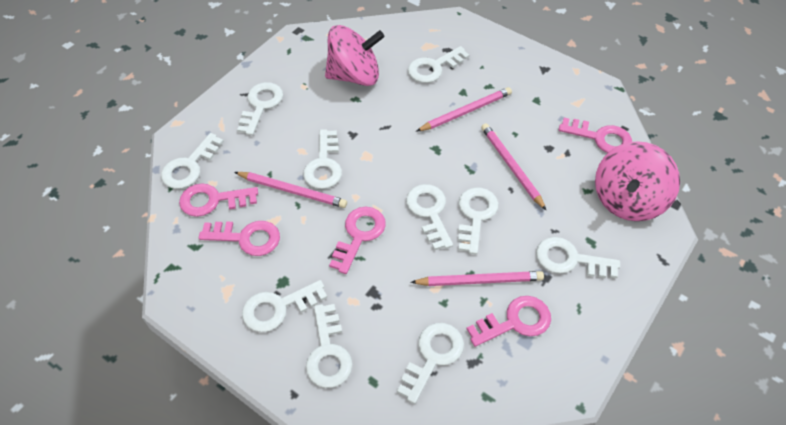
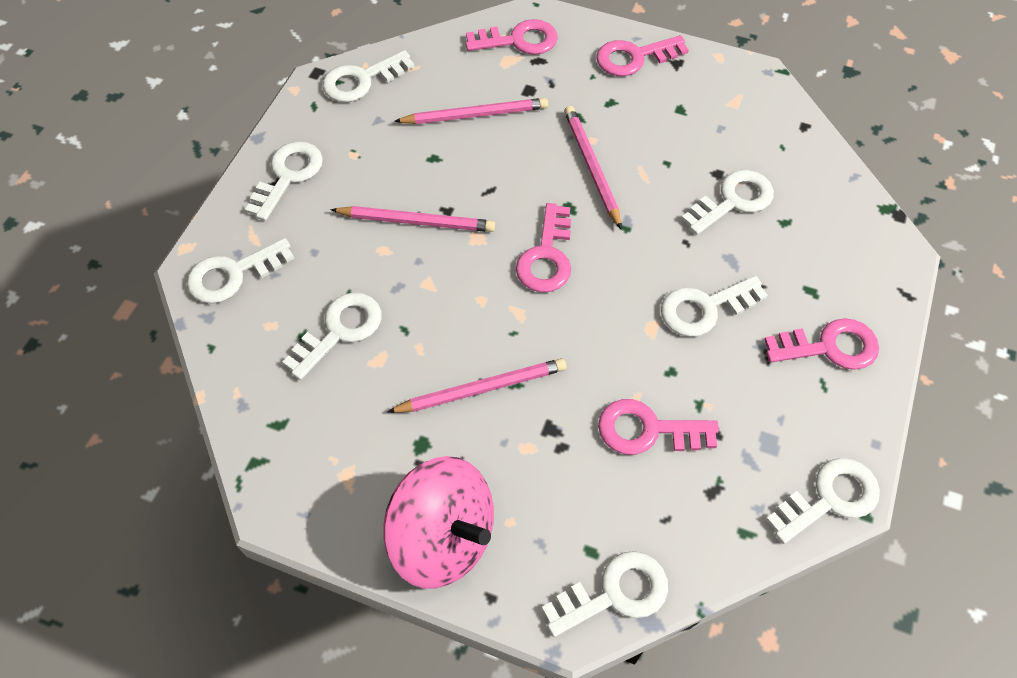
pink spinning top: 2 -> 1
white key: 10 -> 8

